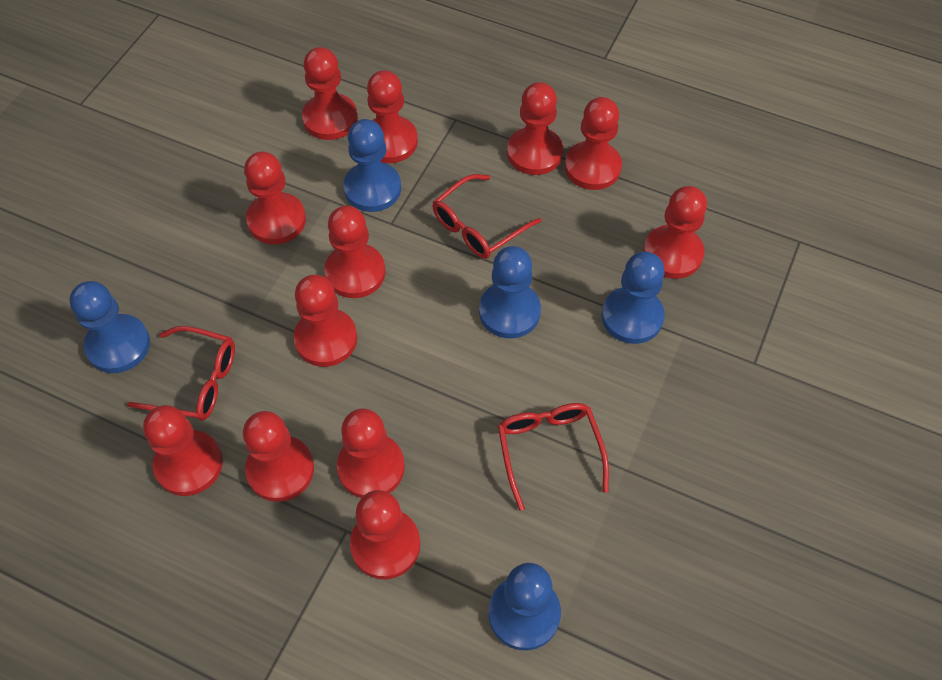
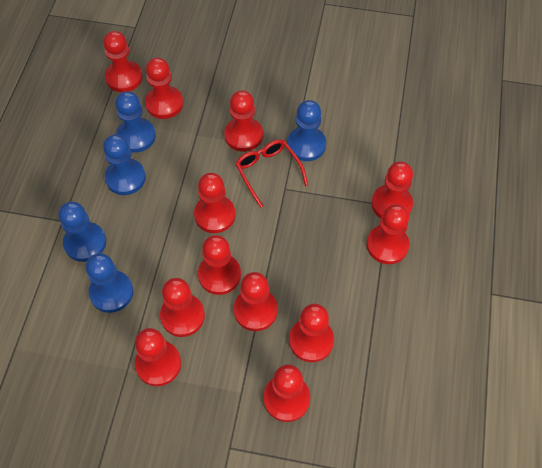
red glasses: 3 -> 1

